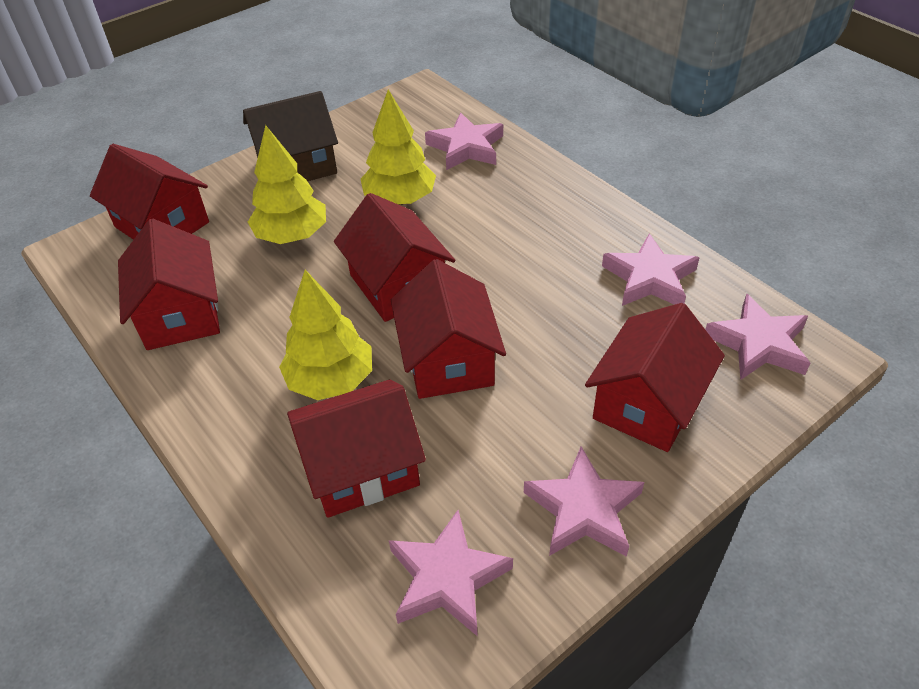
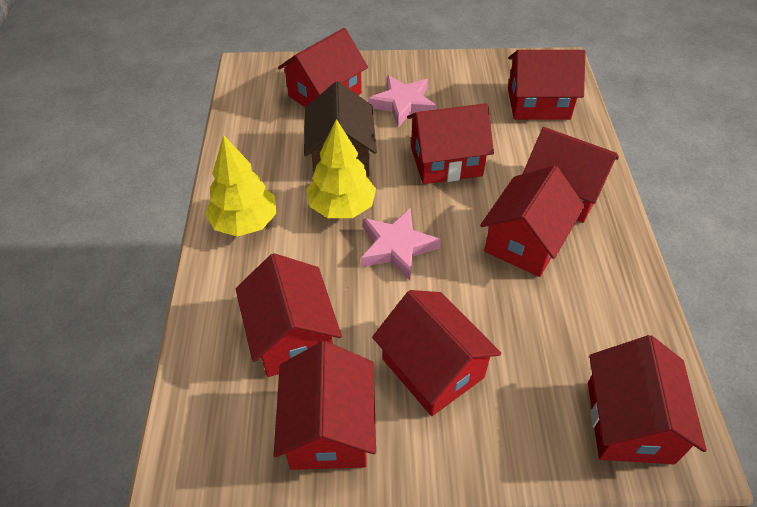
pink star: 5 -> 2
red house: 6 -> 9
yellow tree: 3 -> 2

